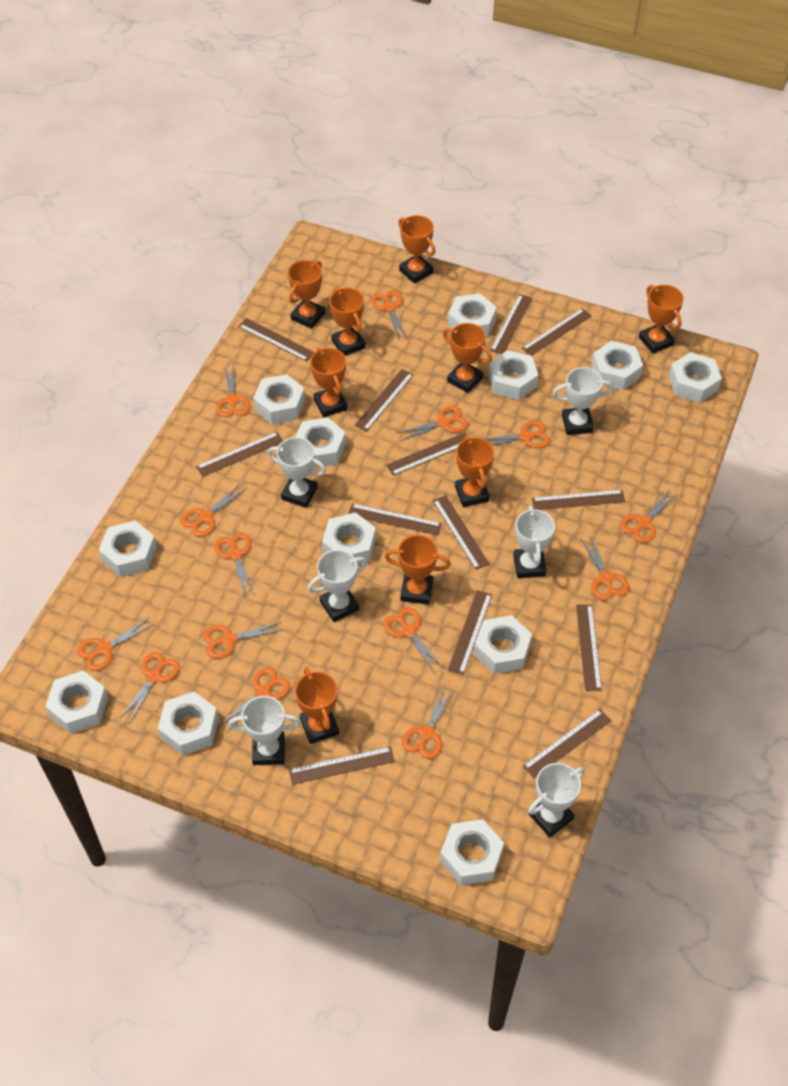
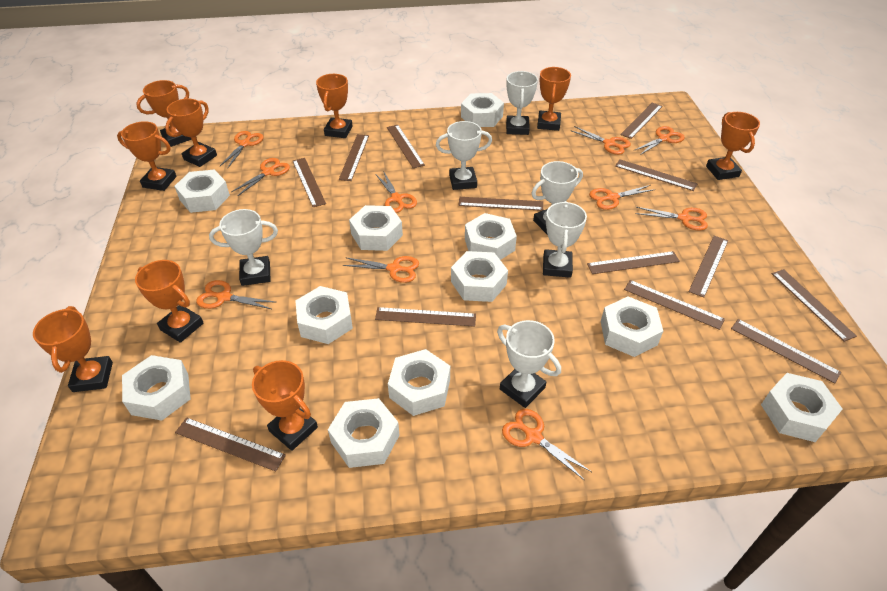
orange scissors: 14 -> 10
white nut: 12 -> 11

